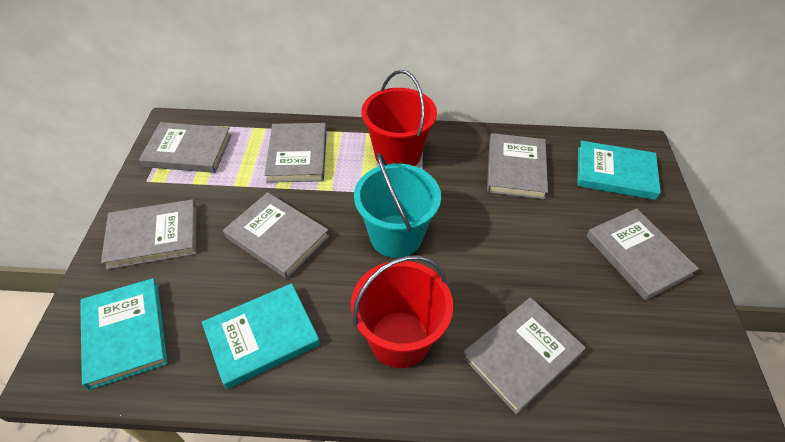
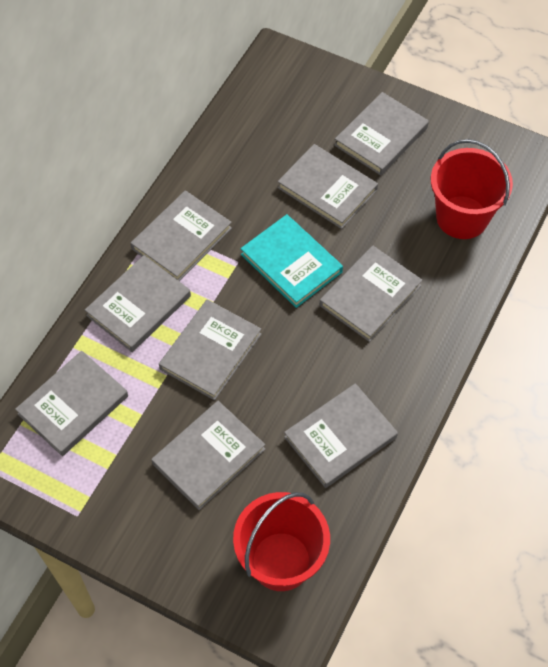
grey book: 7 -> 9
turquoise book: 3 -> 1
turquoise bucket: 1 -> 0

